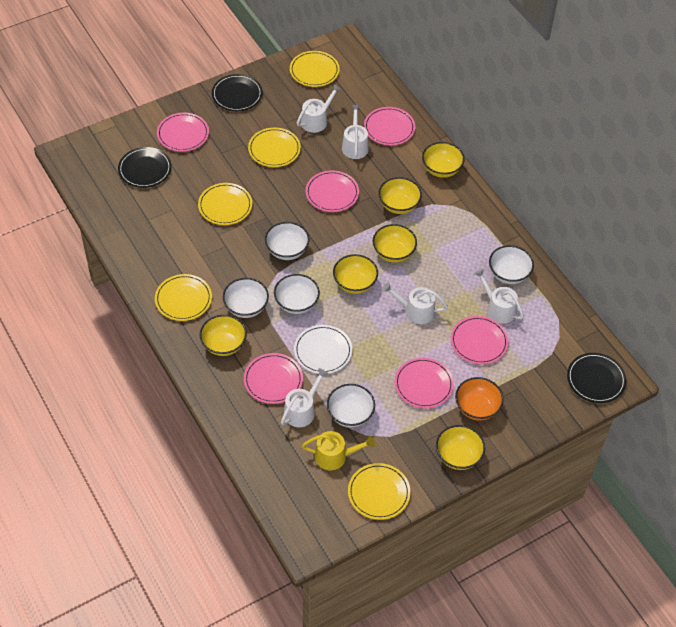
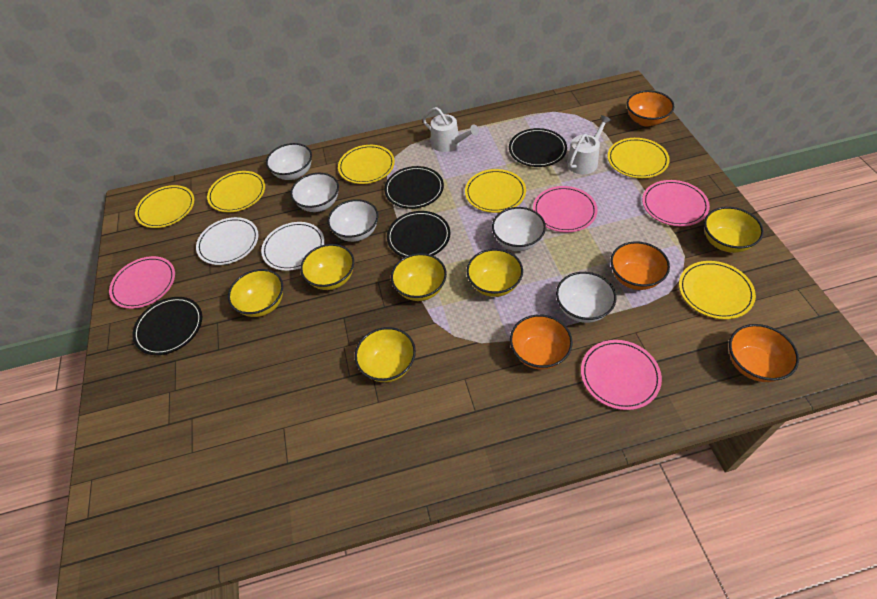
black plate: 3 -> 4
orange bowl: 1 -> 4
pink plate: 6 -> 4
white plate: 1 -> 2
white watering can: 5 -> 2
yellow plate: 5 -> 6
yellow watering can: 1 -> 0

